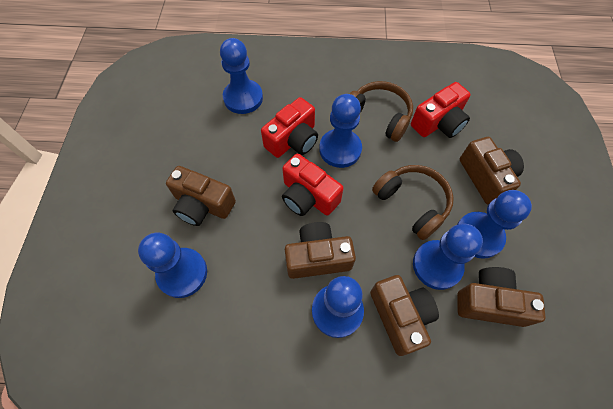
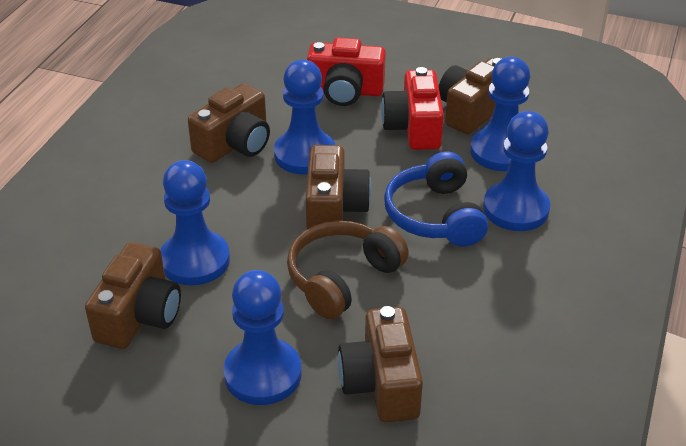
blue headphones: 0 -> 1
blue pawn: 6 -> 5
brown headphones: 2 -> 1
red camera: 3 -> 2

